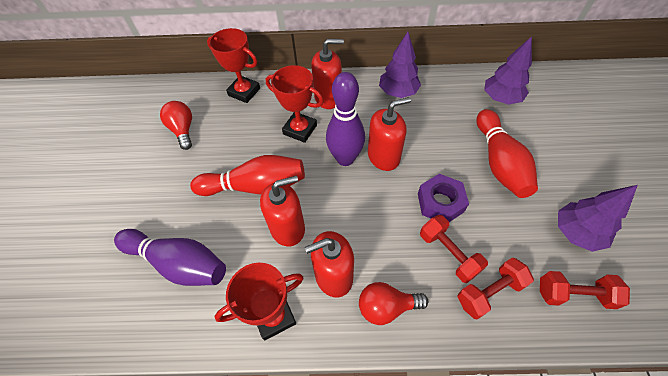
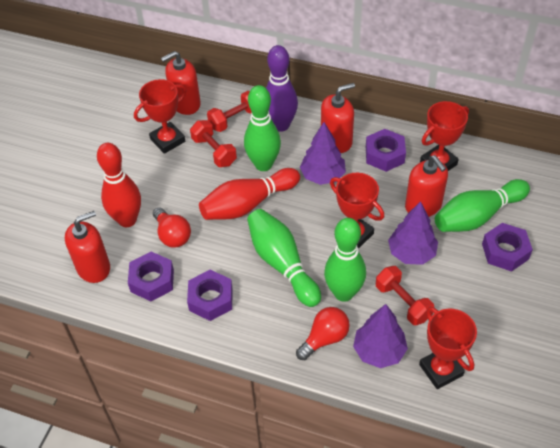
green bowling pin: 0 -> 4
purple bowling pin: 2 -> 1
purple nut: 1 -> 4
red trophy: 3 -> 4

